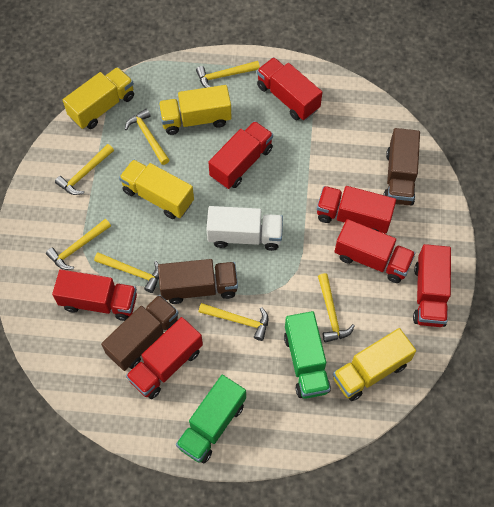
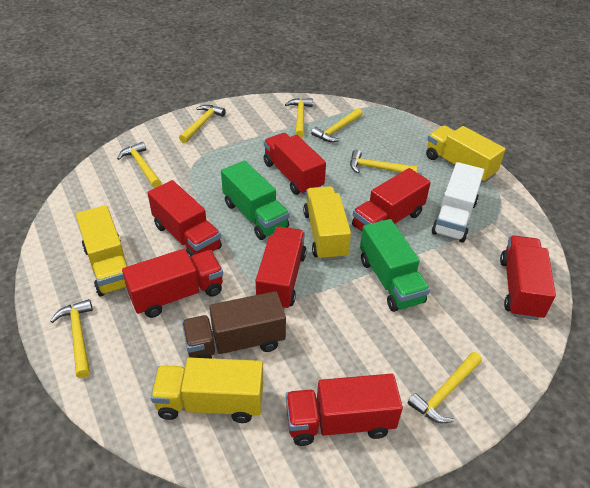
brown truck: 3 -> 1

